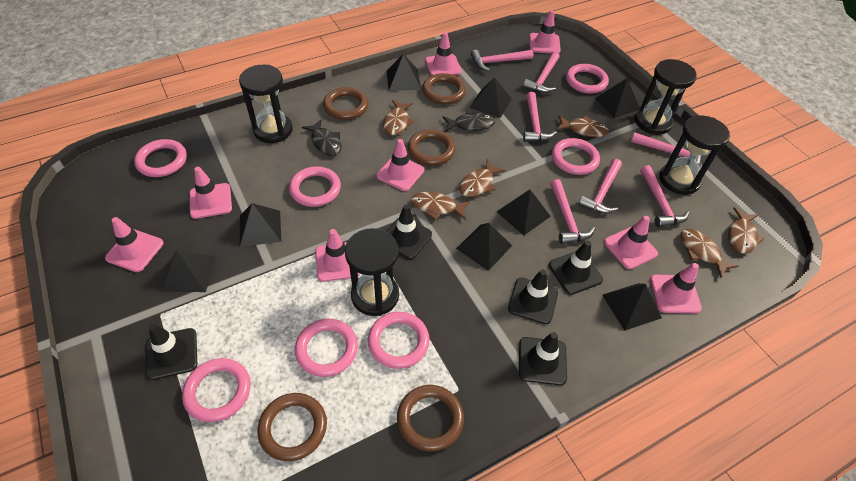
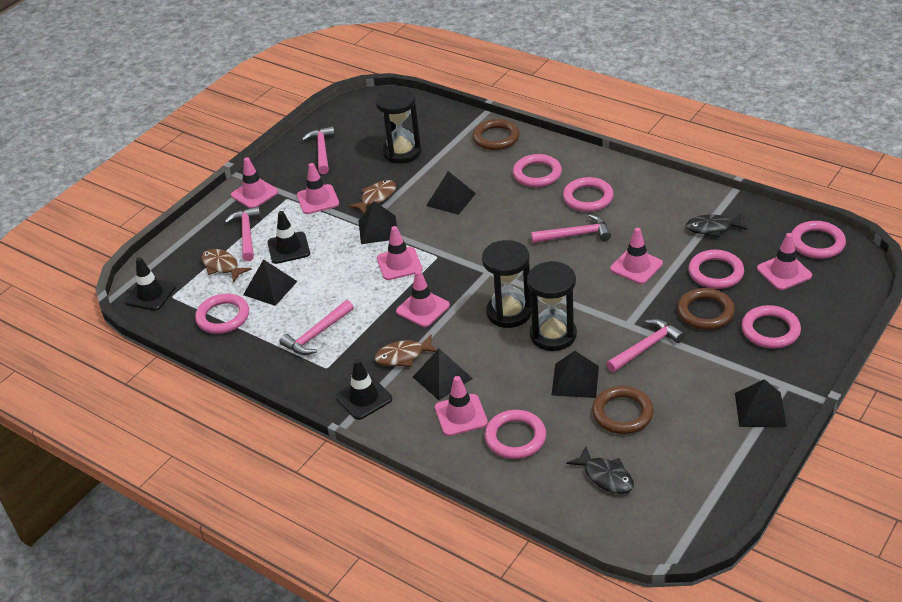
black hourglass: 4 -> 3
black pyramid: 8 -> 6
black traffic cone: 5 -> 3
brown fish: 6 -> 3
brown ring: 5 -> 3
pink hammer: 7 -> 5
pink traffic cone: 8 -> 7

